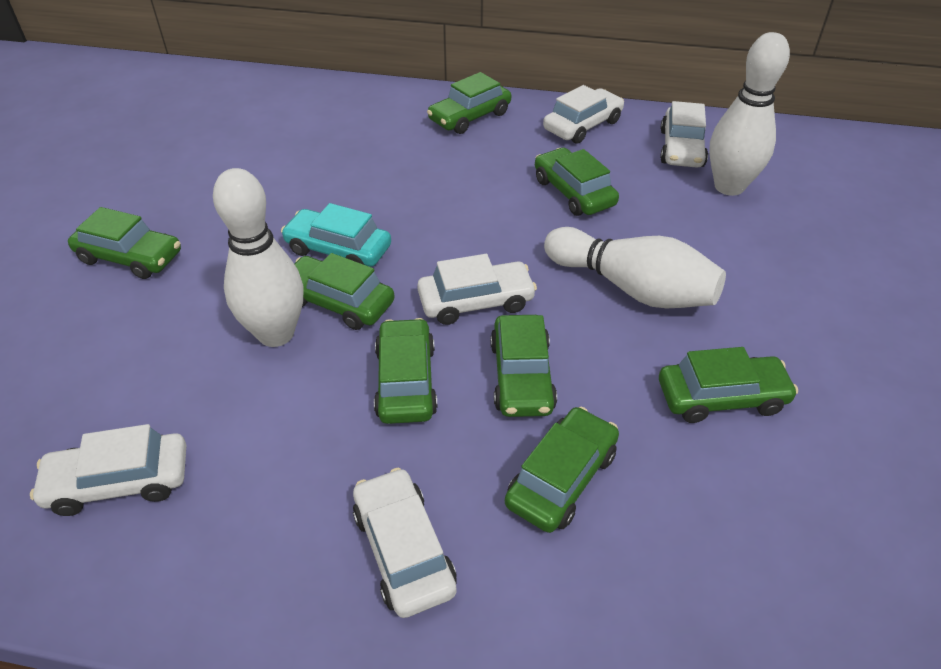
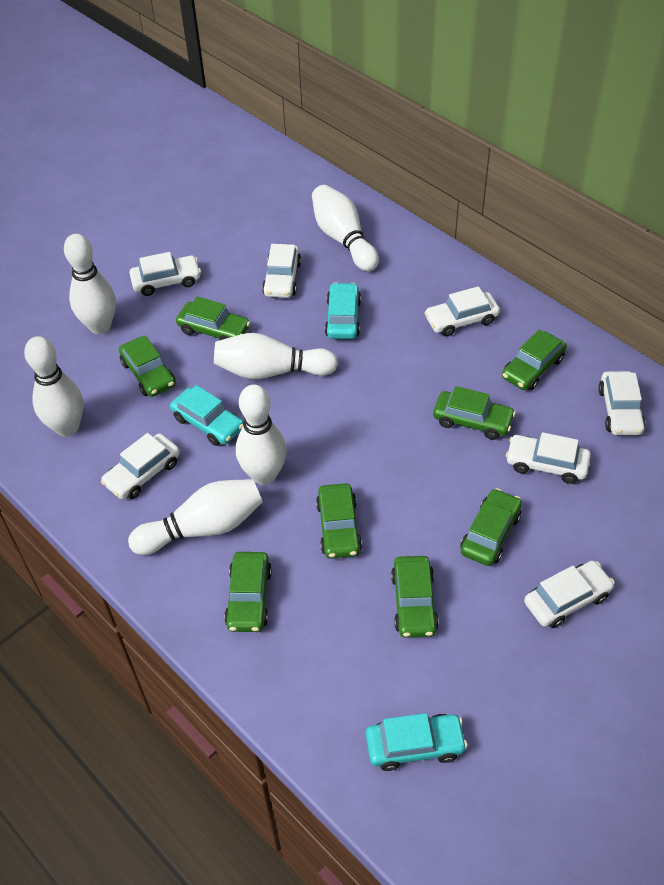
turquoise car: 1 -> 3
white bowling pin: 3 -> 6
white car: 5 -> 7

